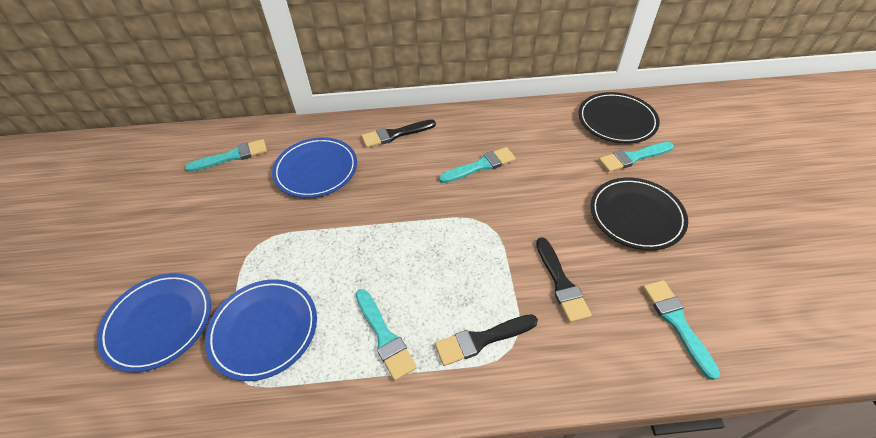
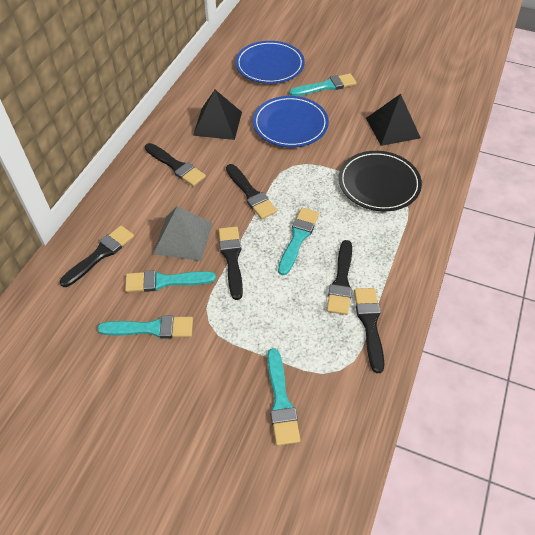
black brush: 3 -> 6
black plate: 2 -> 1
black pyramid: 0 -> 2
blue plate: 3 -> 2
grey pyramid: 0 -> 1

